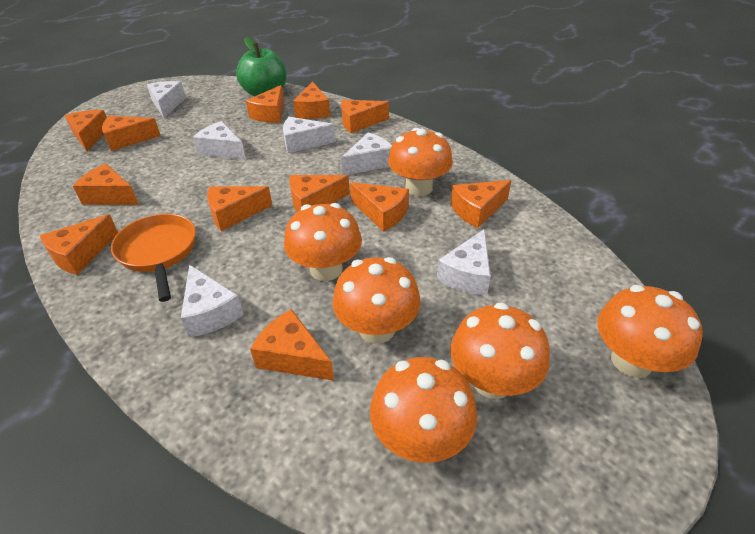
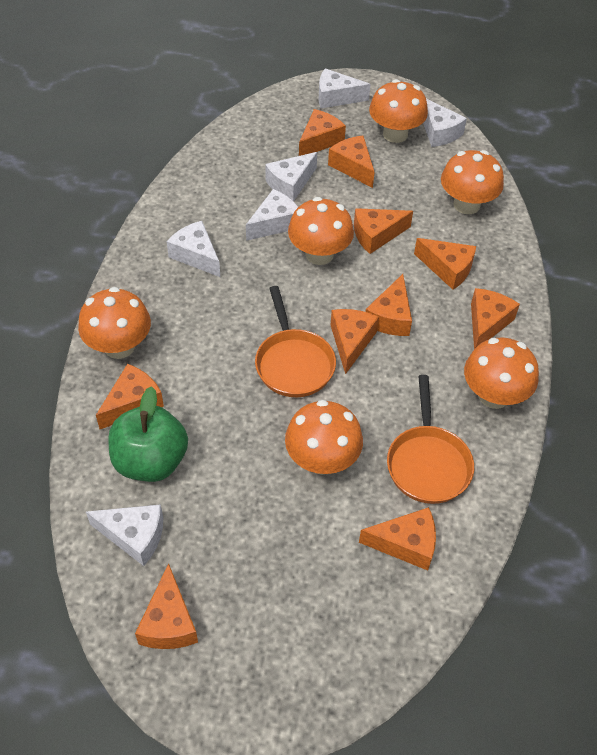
orange cheese: 12 -> 10
orange pan: 1 -> 2

